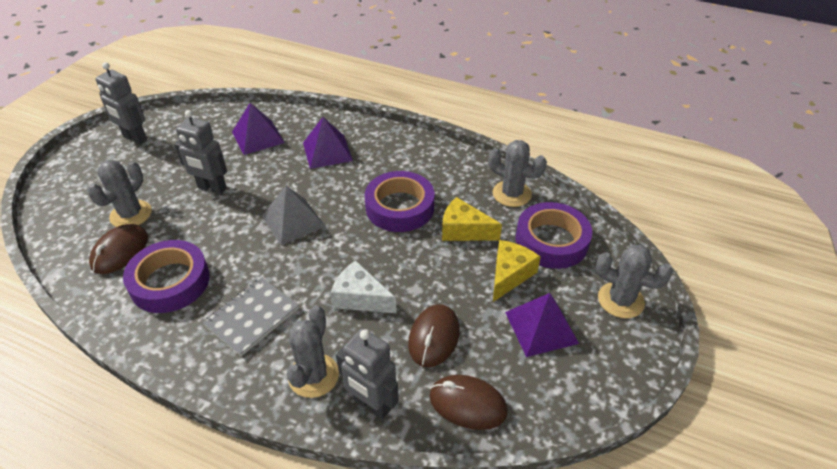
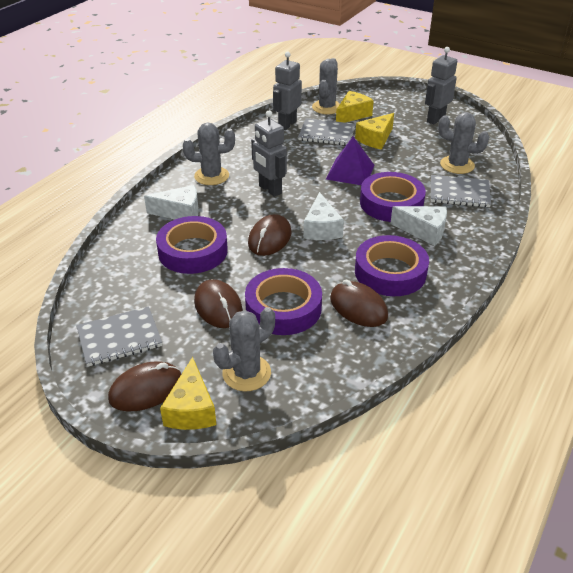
brown mouse: 3 -> 4
grey notebook: 1 -> 3
grey pyramid: 1 -> 0
purple pyramid: 3 -> 1
purple tape: 3 -> 4
white cheese: 1 -> 3
yellow cheese: 2 -> 3

